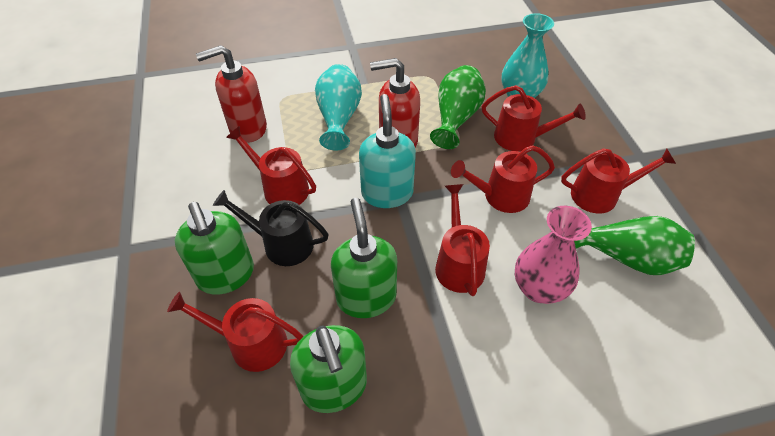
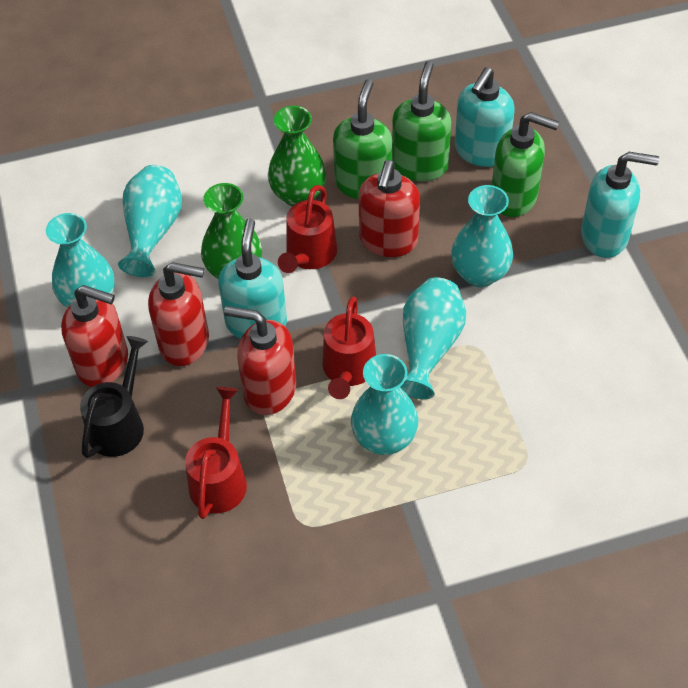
pink vase: 1 -> 0
red soap dispenser: 2 -> 4
red watering can: 6 -> 3
turquoise soap dispenser: 1 -> 3
turquoise vase: 2 -> 5

